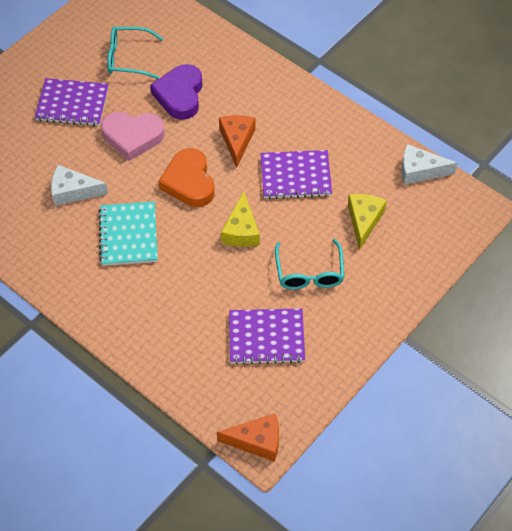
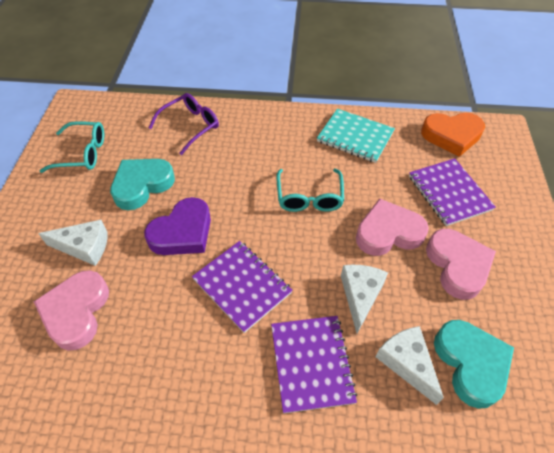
orange cheese: 2 -> 0
pink heart: 1 -> 3
purple glasses: 0 -> 1
turquoise heart: 0 -> 2
white cheese: 2 -> 3
yellow cheese: 2 -> 0

